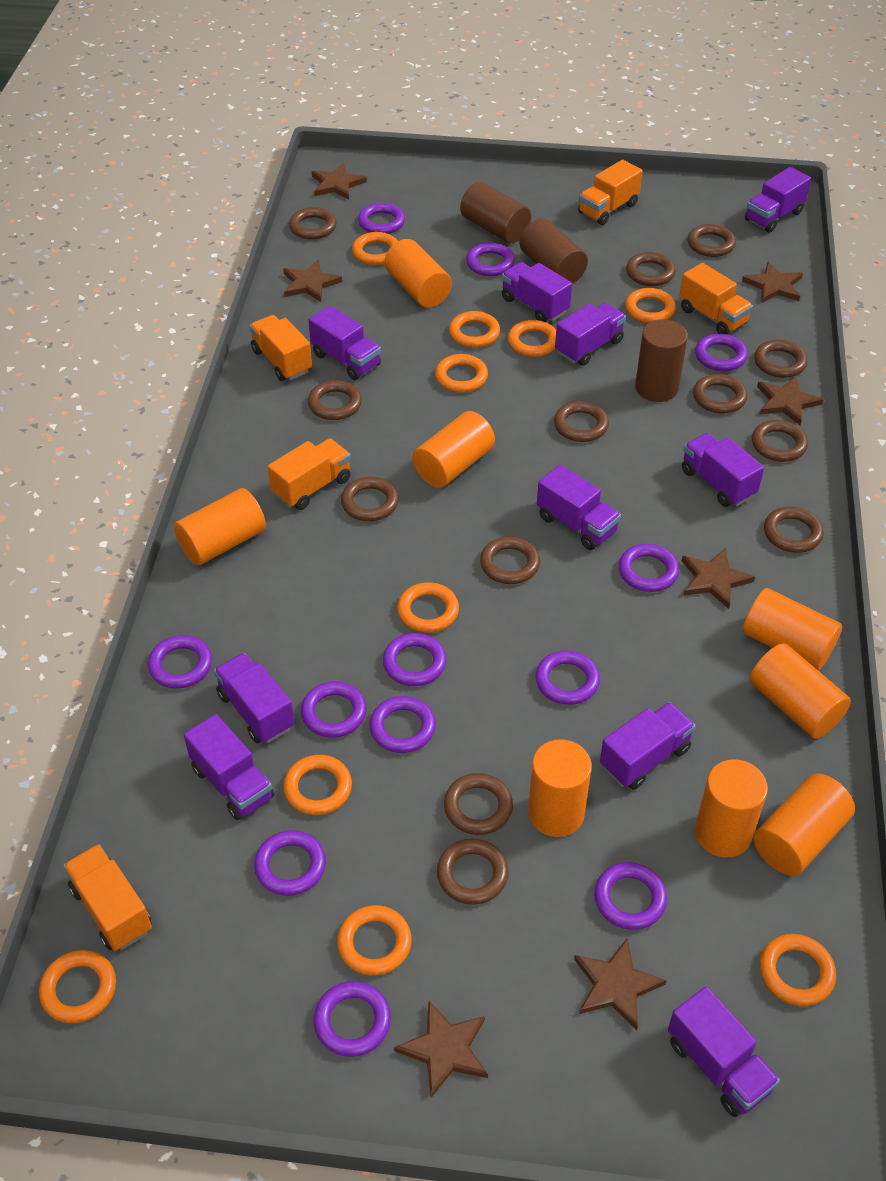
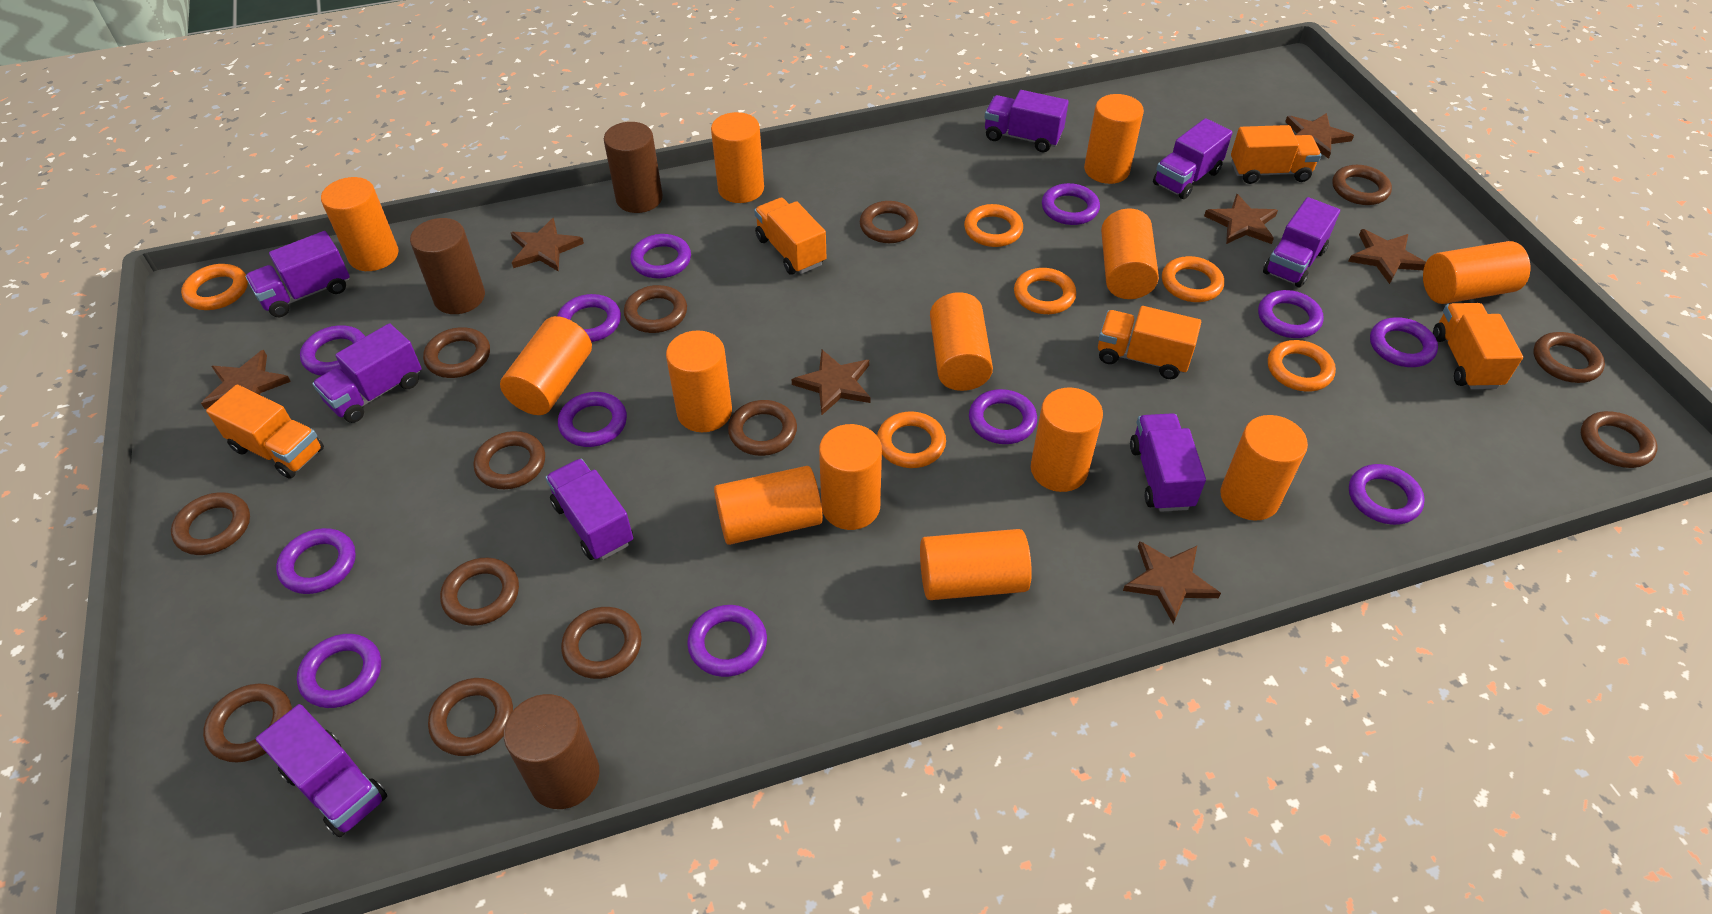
orange cylinder: 8 -> 13
orange ring: 10 -> 6
purple truck: 10 -> 8

